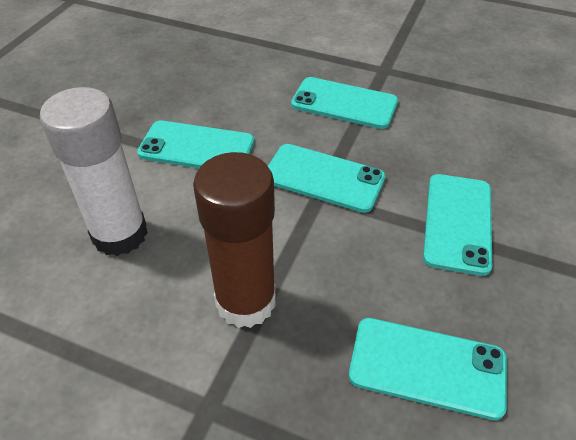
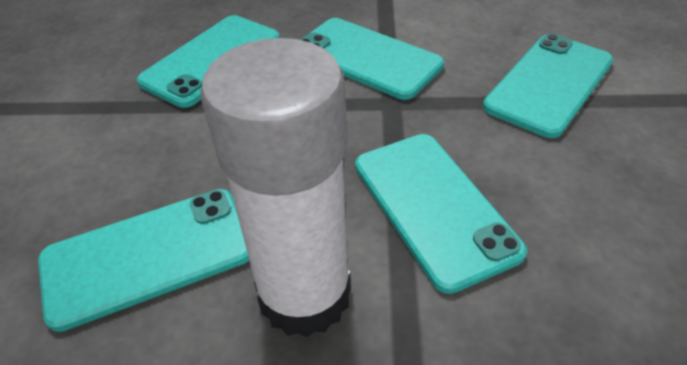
brown glue stick: 1 -> 0

